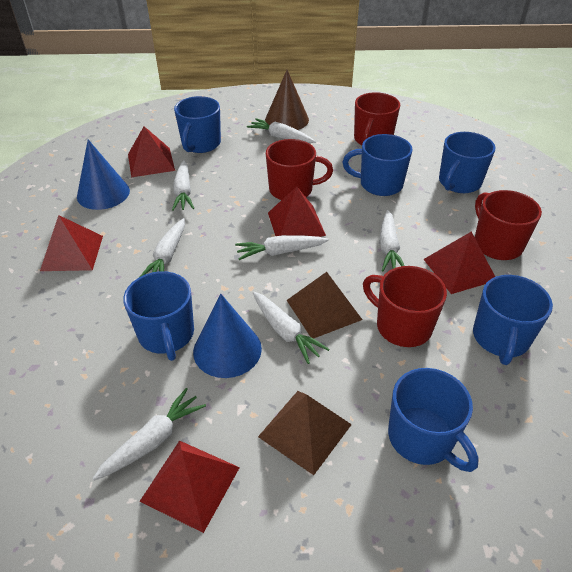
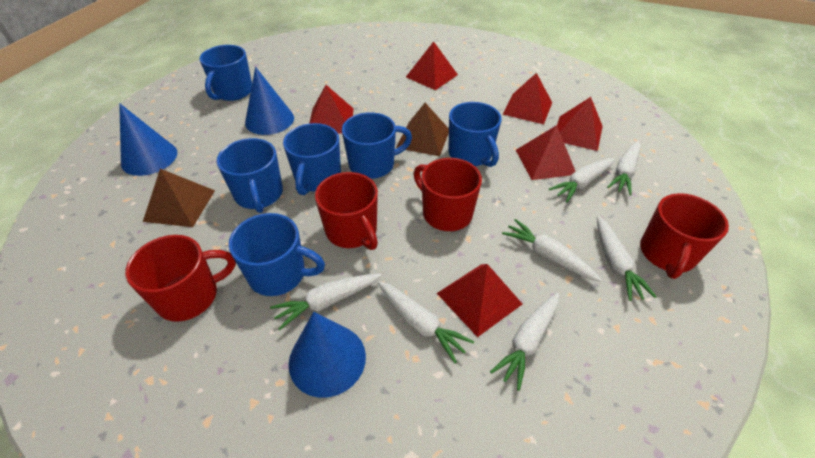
blue cone: 2 -> 3
brown cone: 1 -> 0
red pyramid: 5 -> 6

